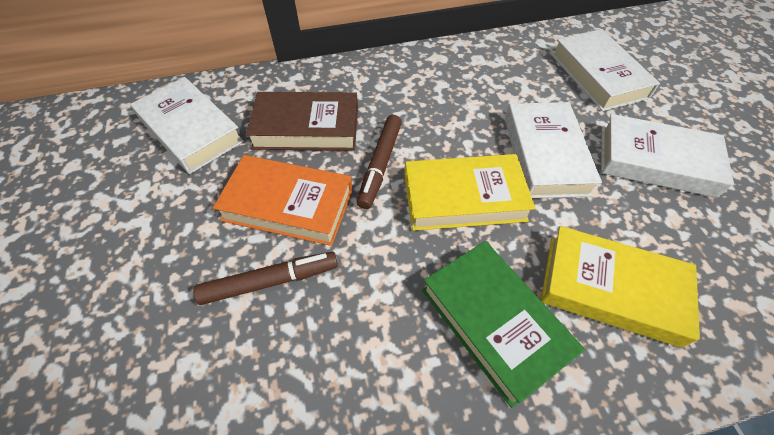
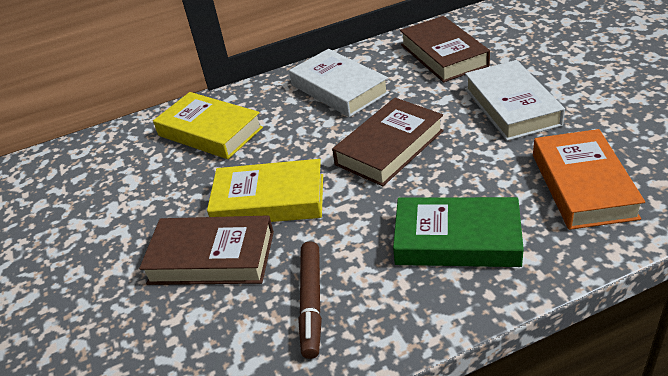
brown book: 1 -> 3
brown marker: 2 -> 1
white book: 4 -> 2

